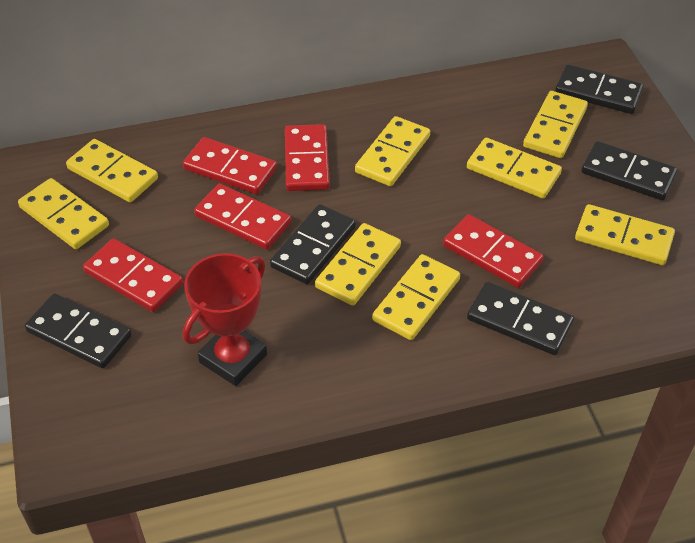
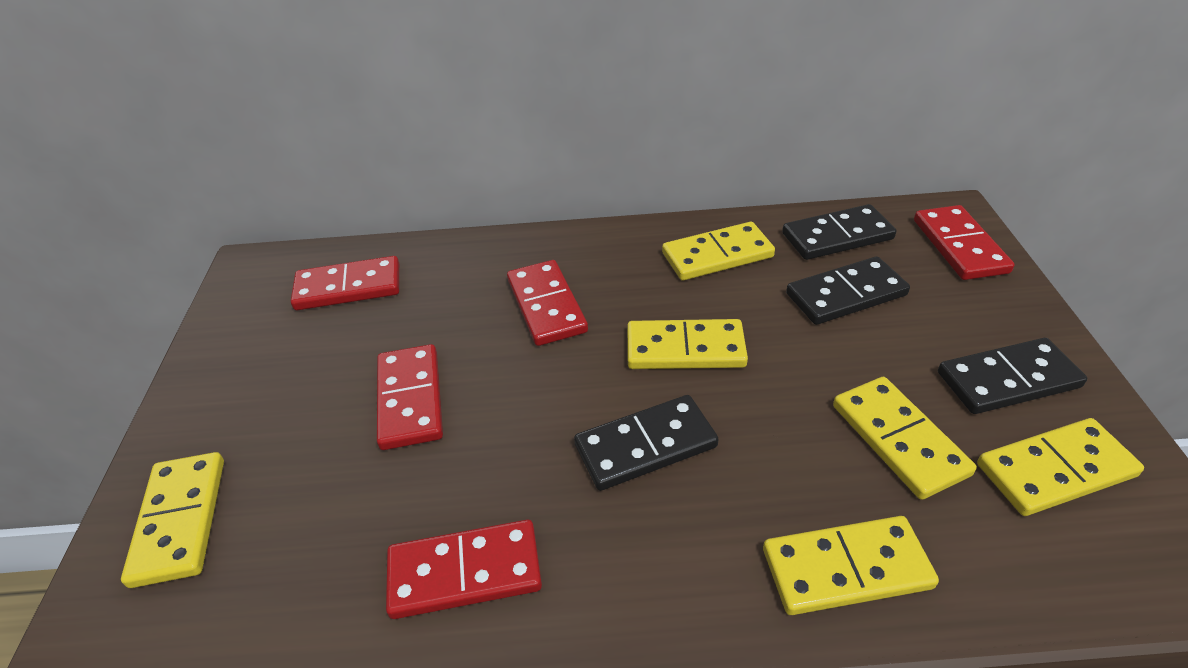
black domino: 5 -> 4
red trophy: 1 -> 0
yellow domino: 8 -> 6

